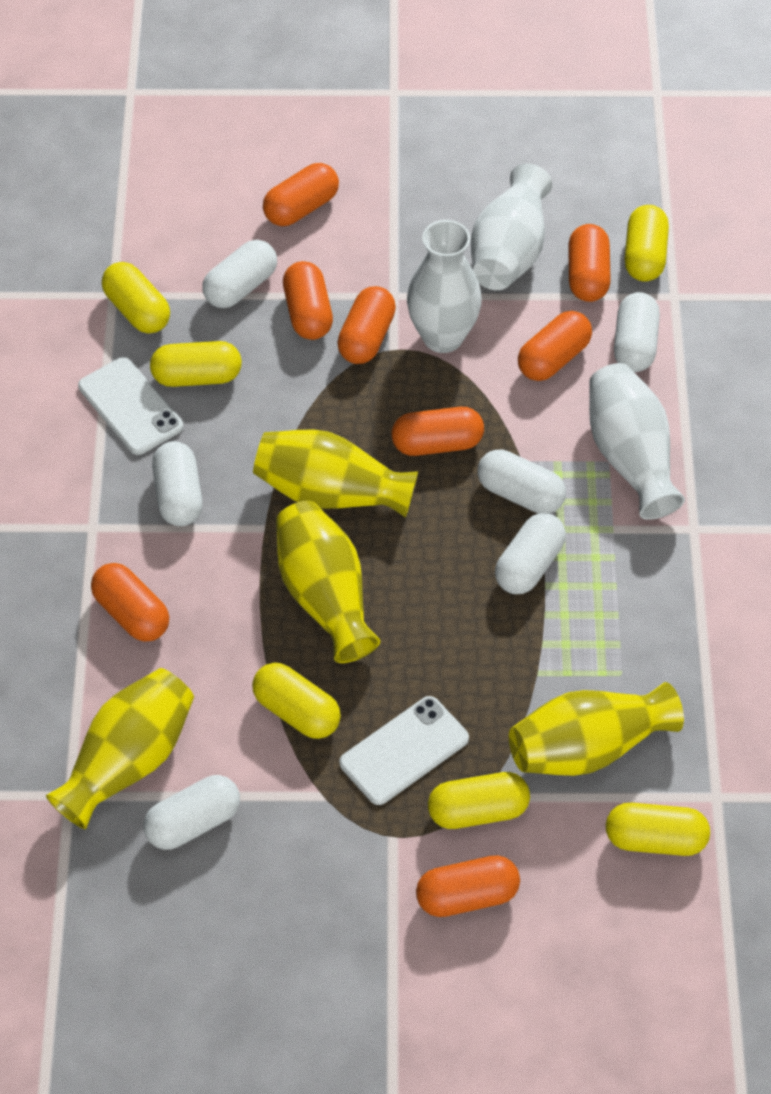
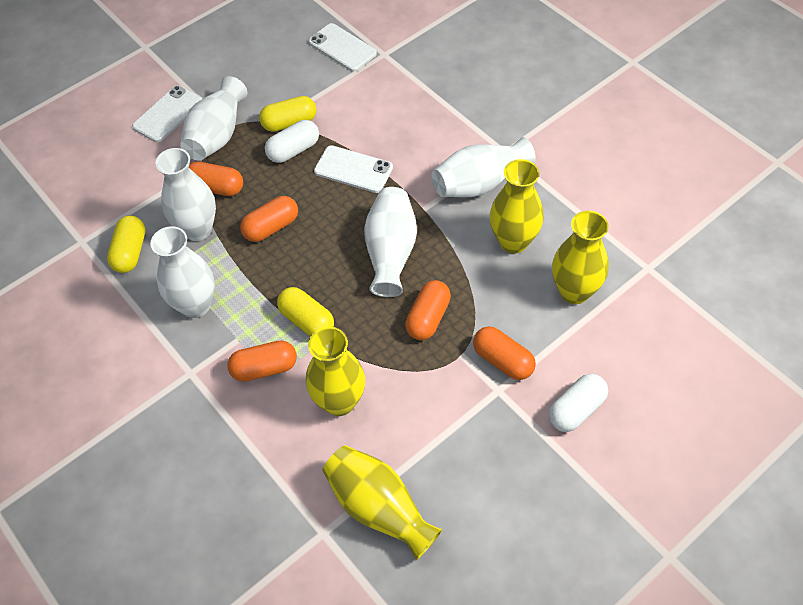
orange capsule: 8 -> 5
white capsule: 6 -> 2
white phone: 2 -> 3
white vase: 3 -> 5
yellow capsule: 6 -> 3

